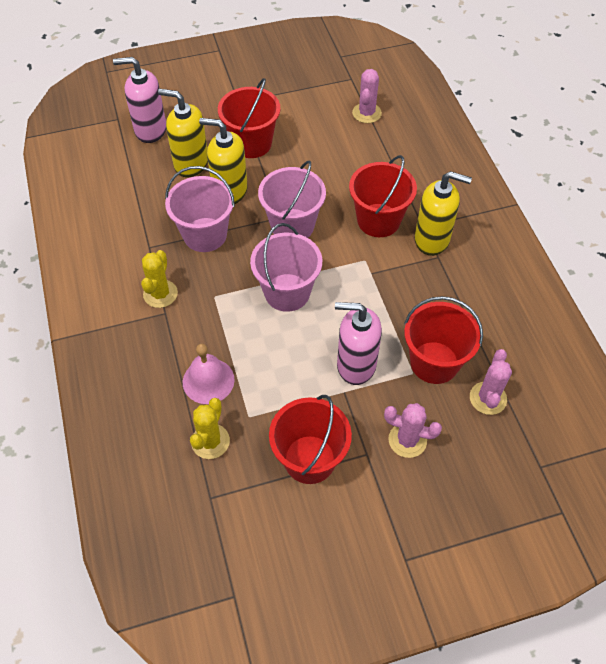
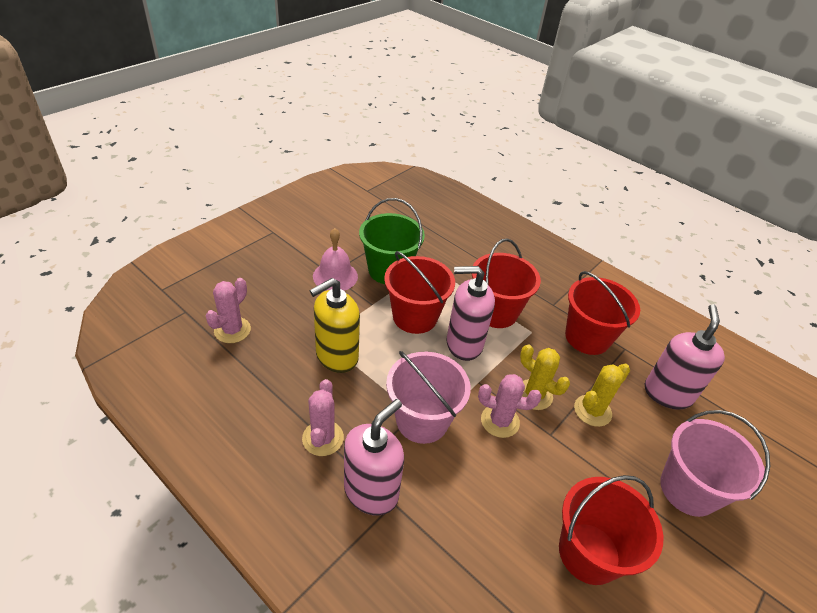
green bucket: 0 -> 1
pink bucket: 3 -> 2
pink soap dispenser: 2 -> 3
yellow soap dispenser: 3 -> 1

